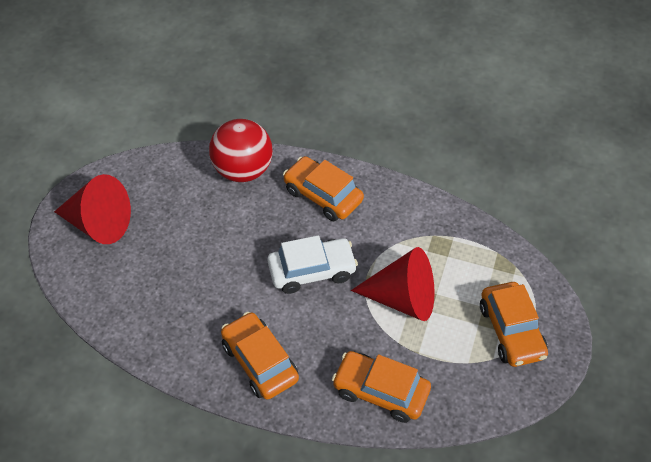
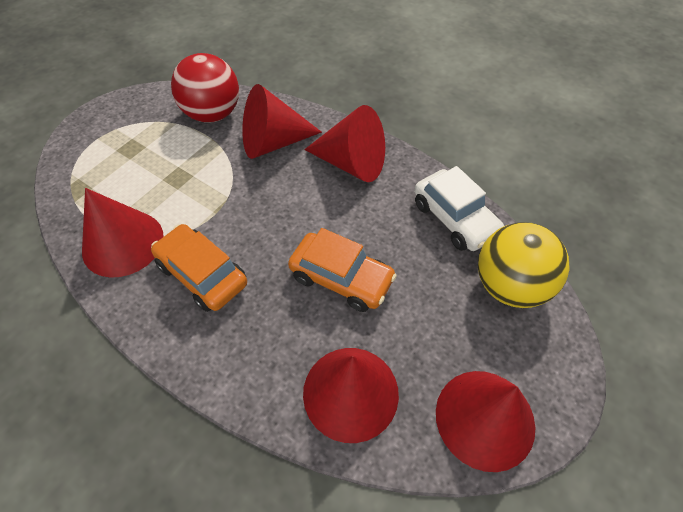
orange car: 4 -> 2
red cone: 2 -> 5
yellow ball: 0 -> 1

